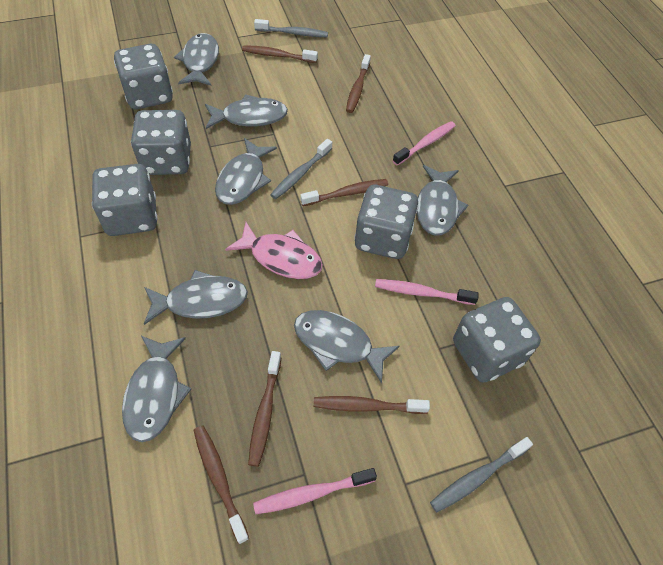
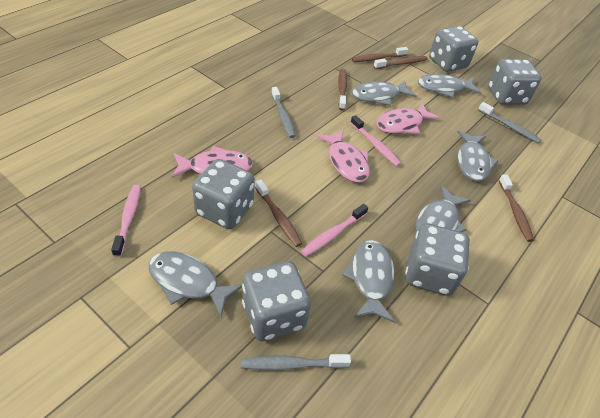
brown toothbrush: 6 -> 5
grey fish: 7 -> 6
pink fish: 1 -> 3

